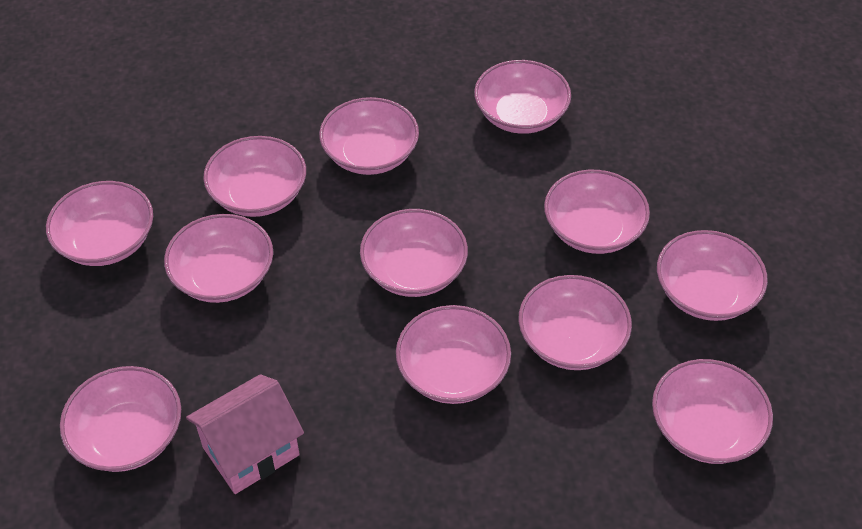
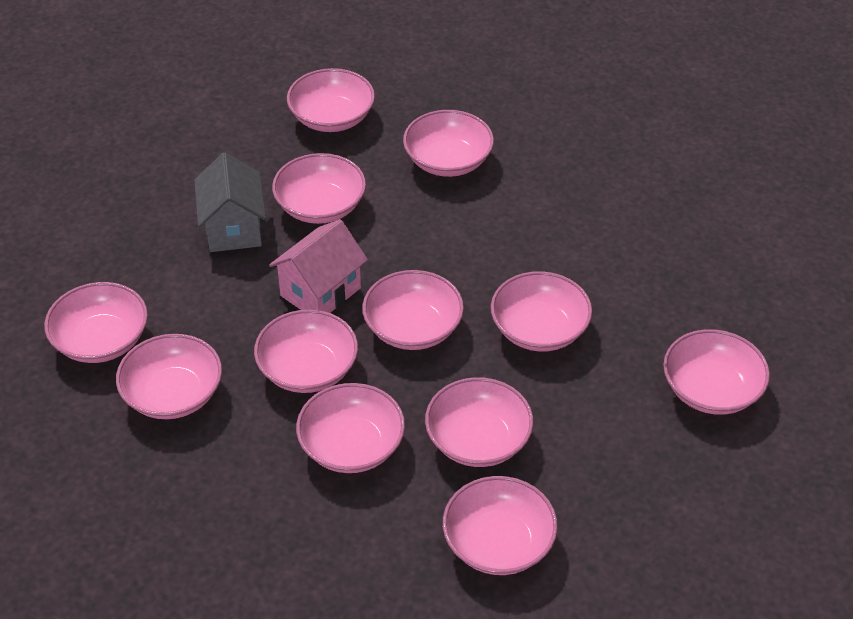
grey house: 0 -> 1

